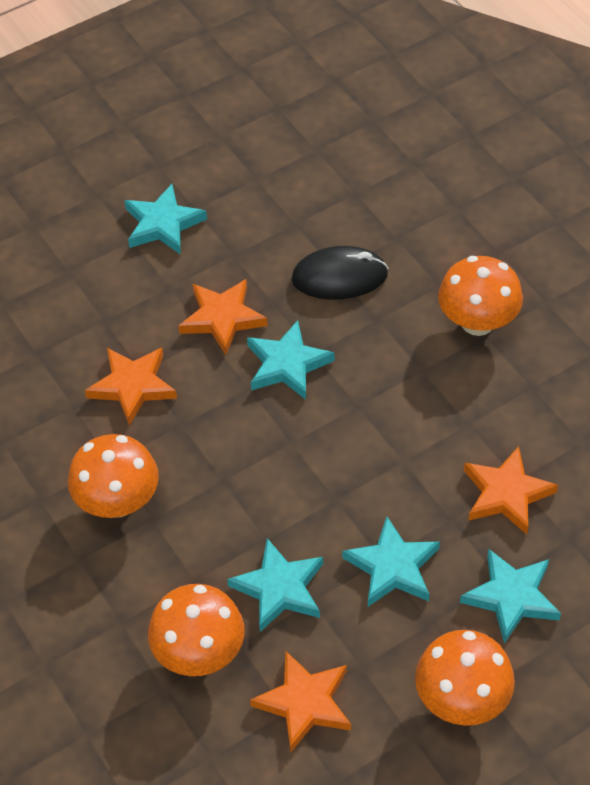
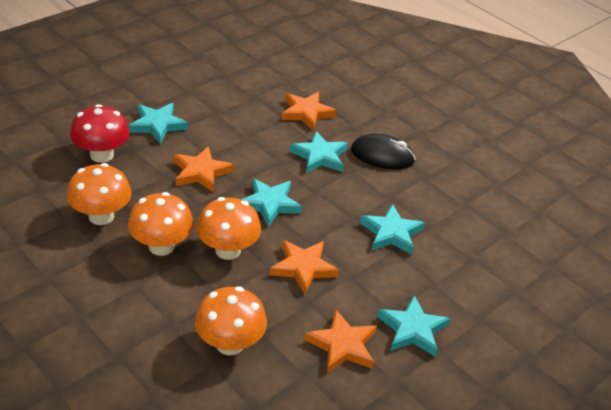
red mushroom: 0 -> 1

